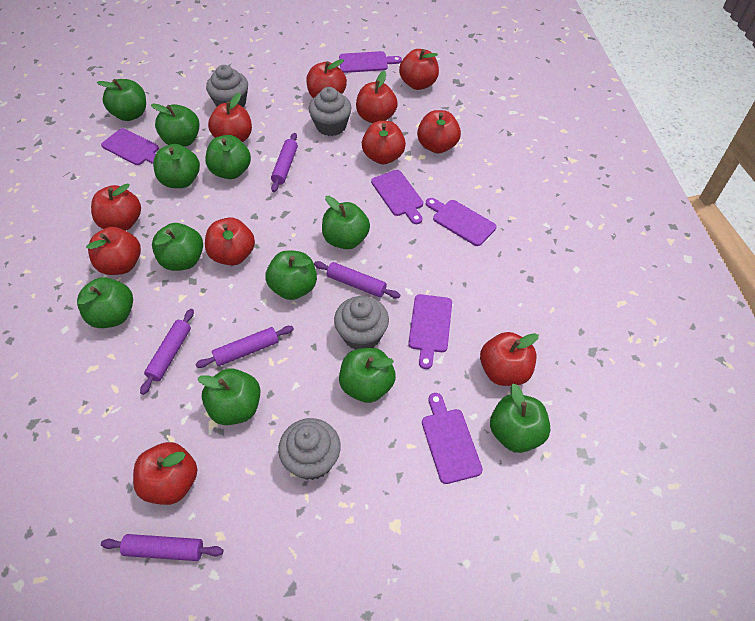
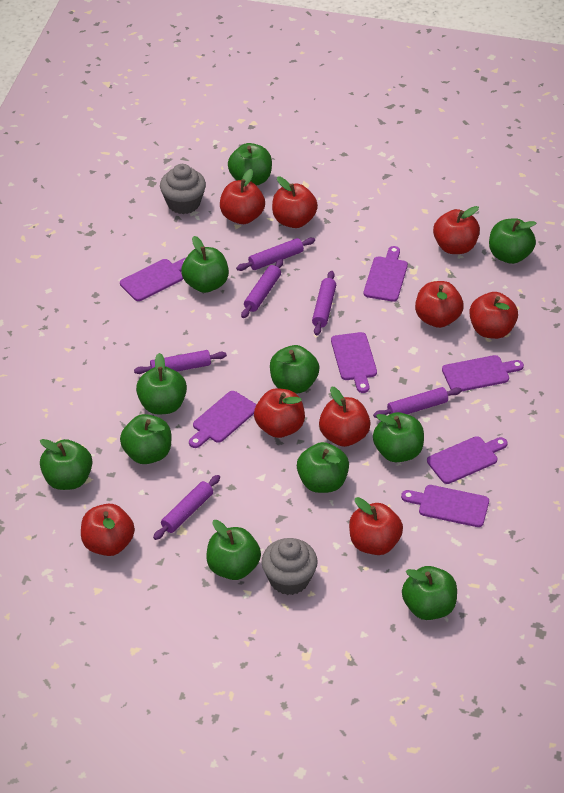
grey cupcake: 4 -> 2
purple cutting board: 6 -> 7
purple rolling pin: 5 -> 6
red apple: 11 -> 9

